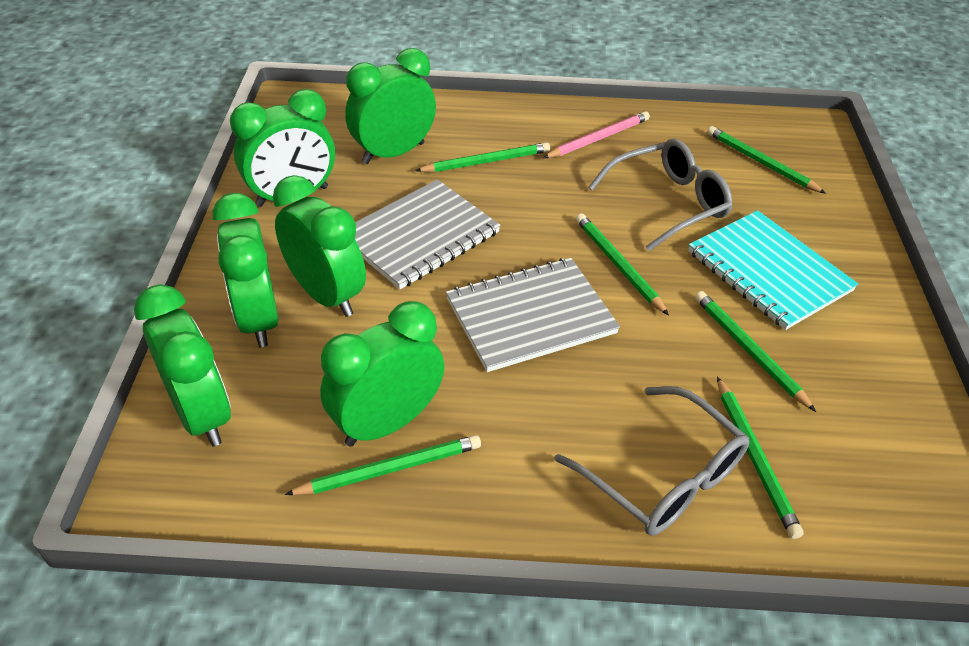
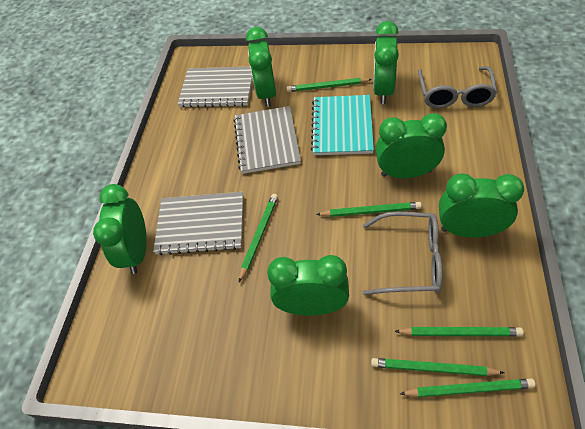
grey notebook: 2 -> 3
pink pencil: 1 -> 0

